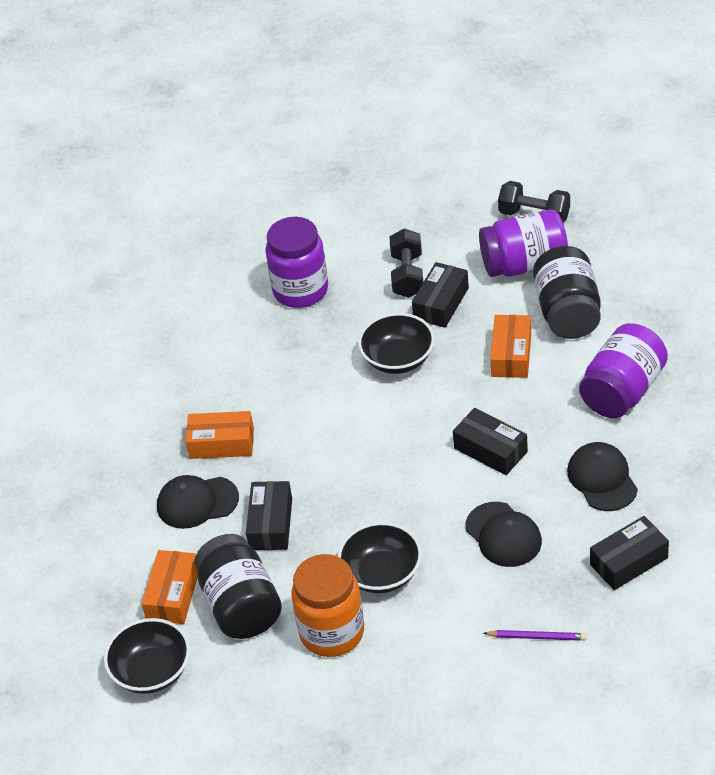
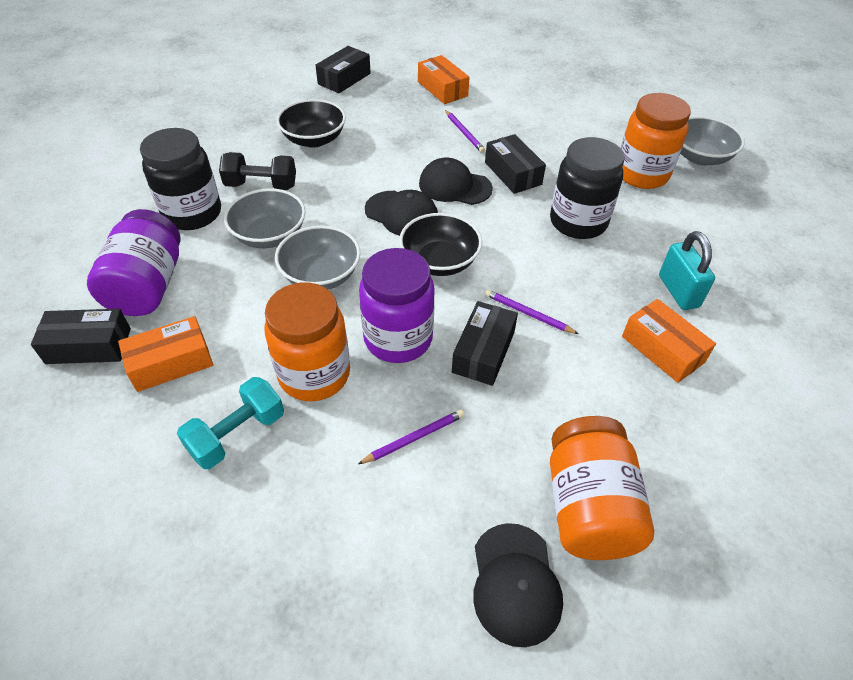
black bowl: 3 -> 2
black dumbbell: 2 -> 1
grey bowl: 0 -> 3
orange jar: 1 -> 3
purple jar: 3 -> 2
purple pencil: 1 -> 3
turquoise dumbbell: 0 -> 1
turquoise padlock: 0 -> 1

